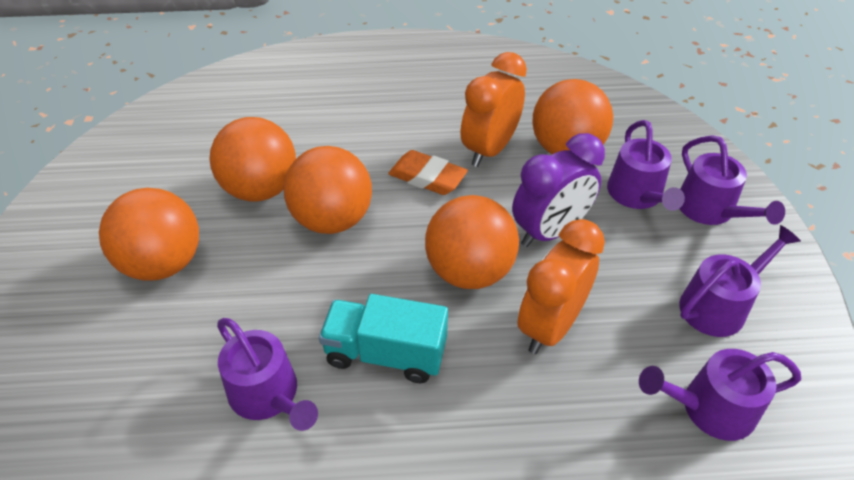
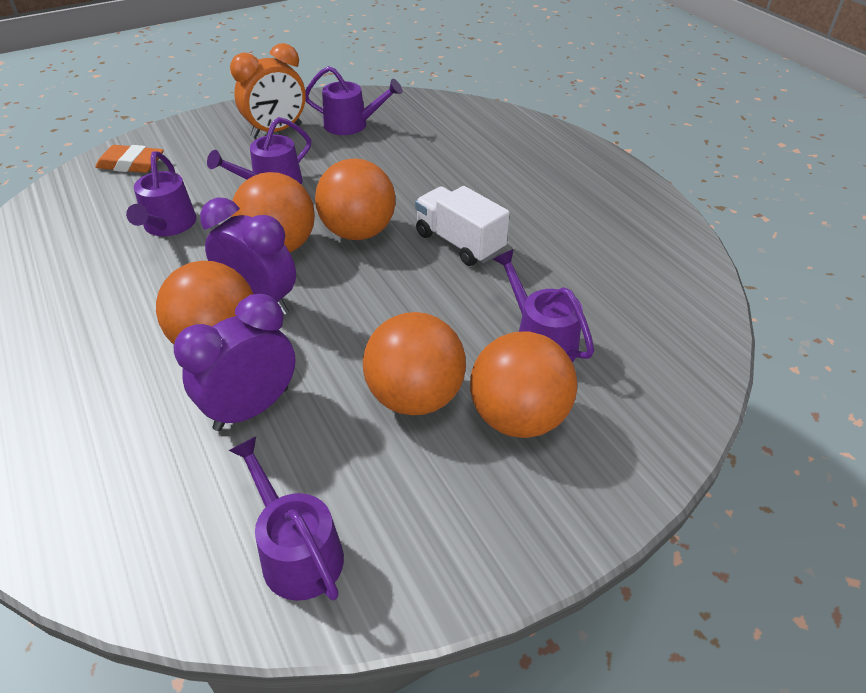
orange clock: 2 -> 1
purple clock: 1 -> 2
turquoise truck: 1 -> 0
white truck: 0 -> 1

